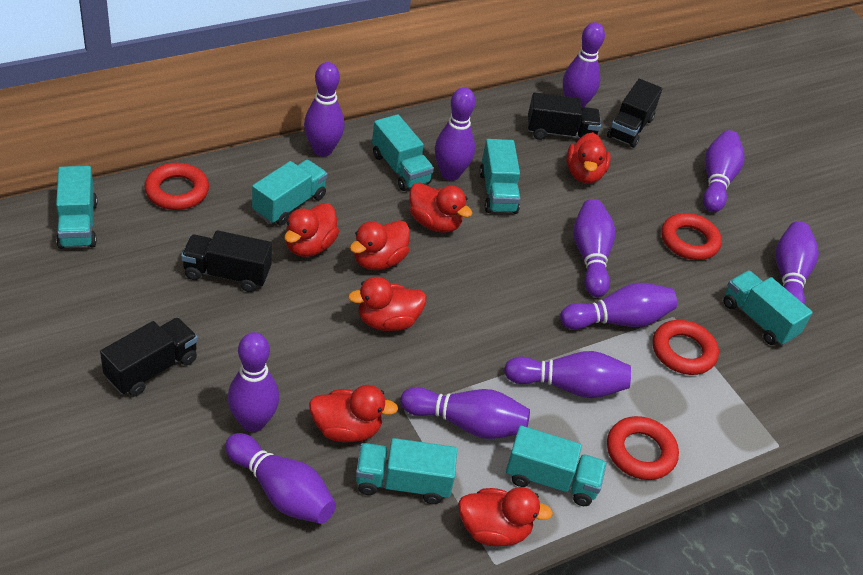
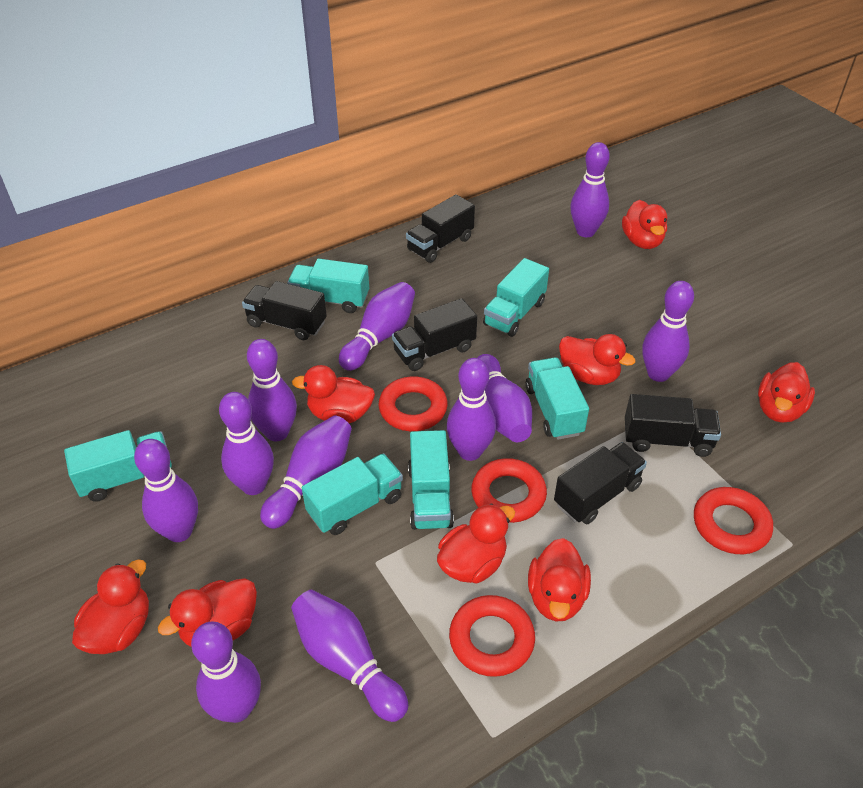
black truck: 4 -> 5
red duck: 7 -> 8
turquoise truck: 7 -> 6

